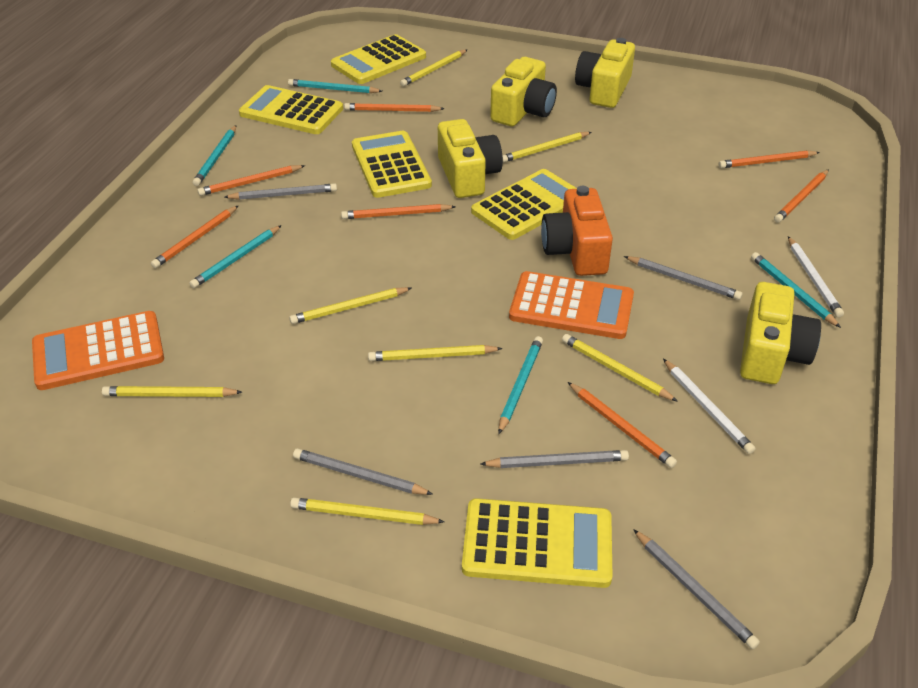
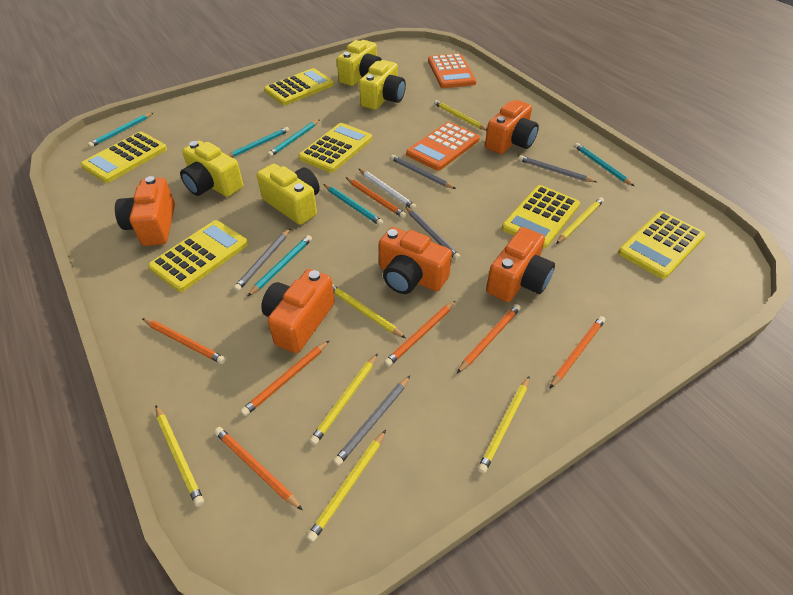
orange camera: 1 -> 5
turquoise pencil: 5 -> 6
white pencil: 2 -> 1
yellow calculator: 5 -> 6

